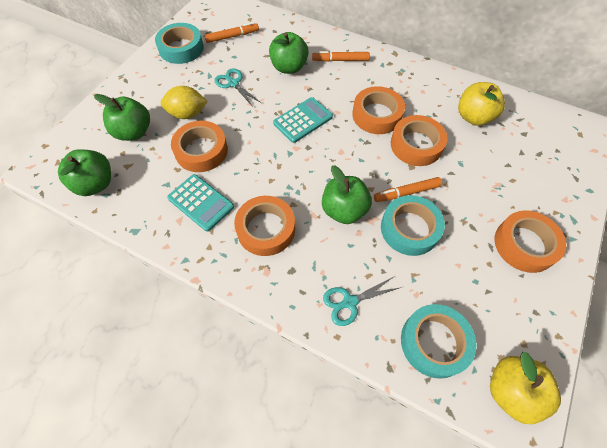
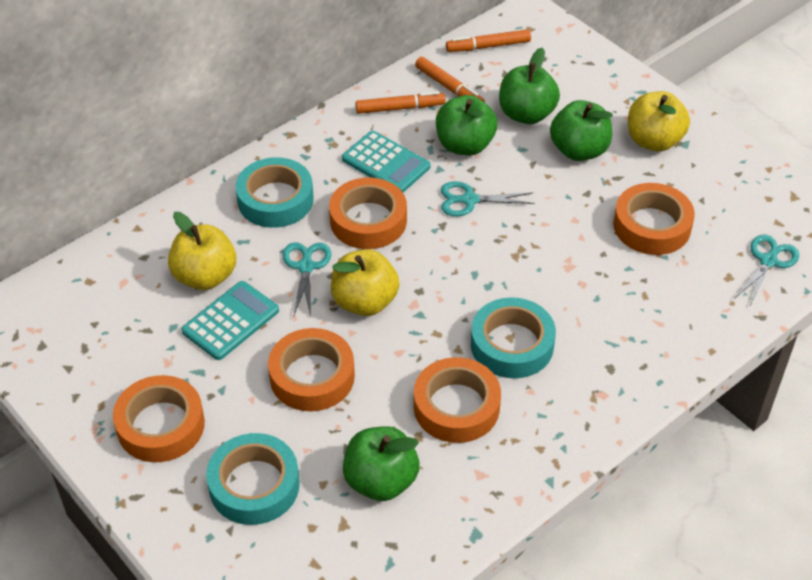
turquoise scissors: 2 -> 3
yellow apple: 2 -> 3
yellow lemon: 1 -> 0

